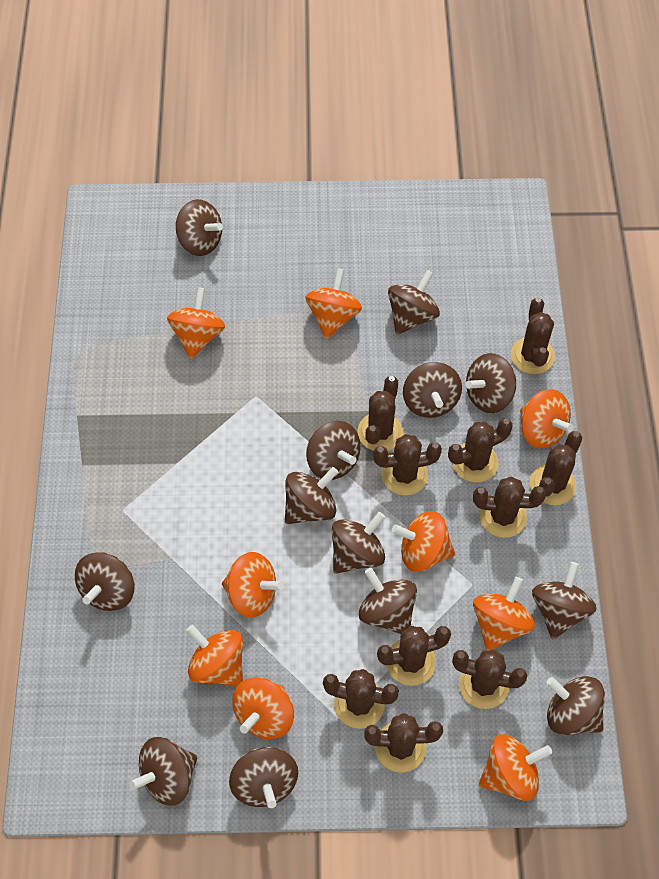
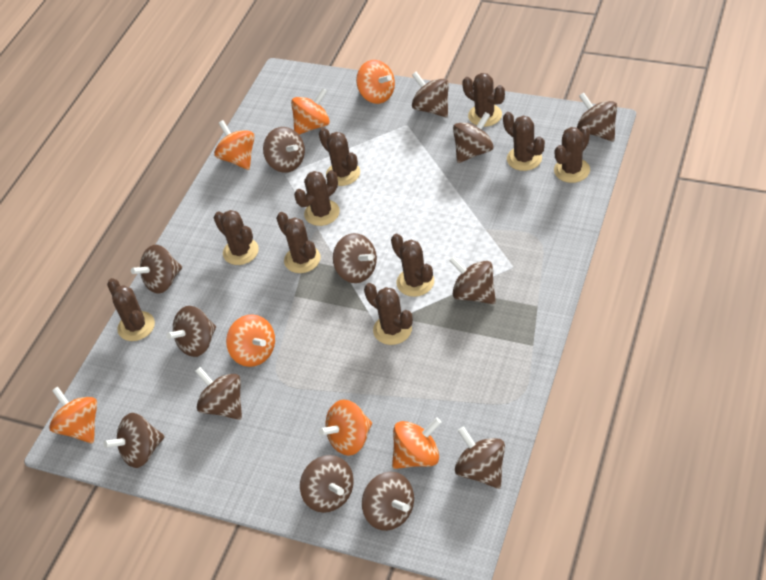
orange spinning top: 9 -> 7

